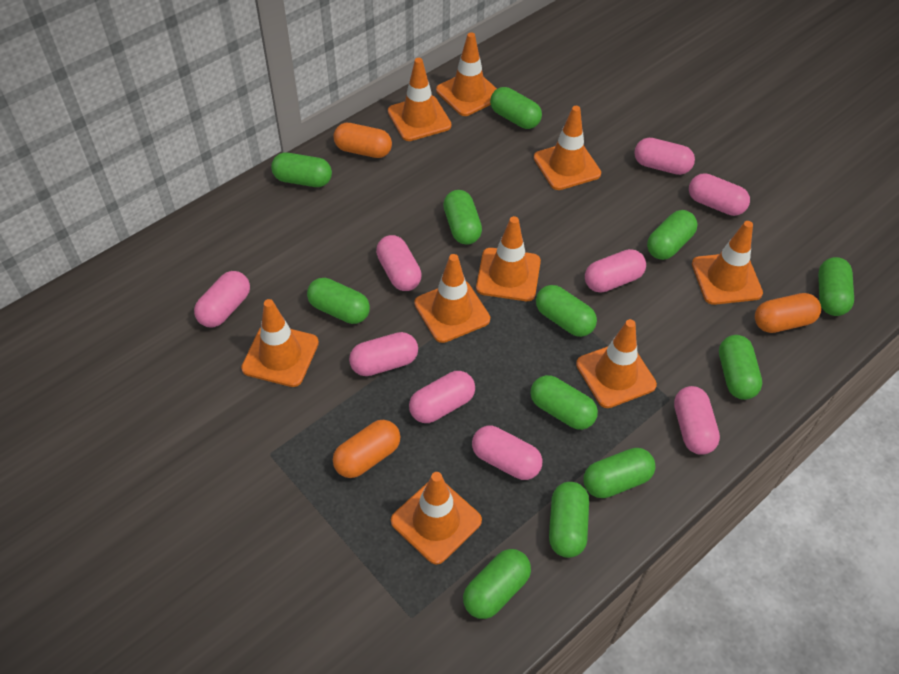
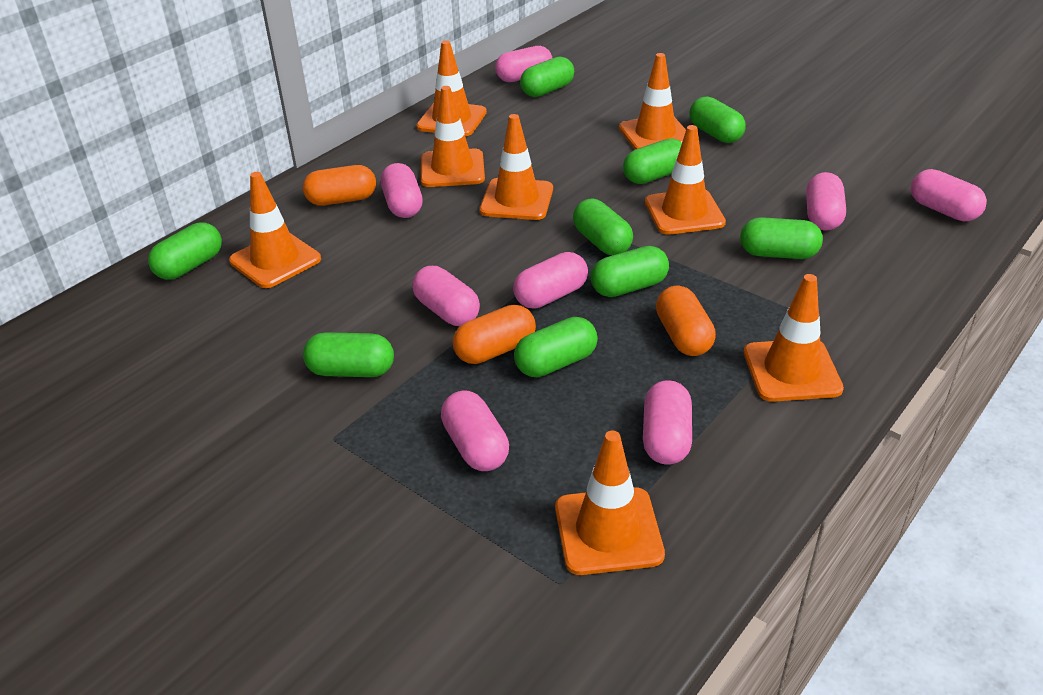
green capsule: 12 -> 9
orange traffic cone: 9 -> 8
pink capsule: 9 -> 8

